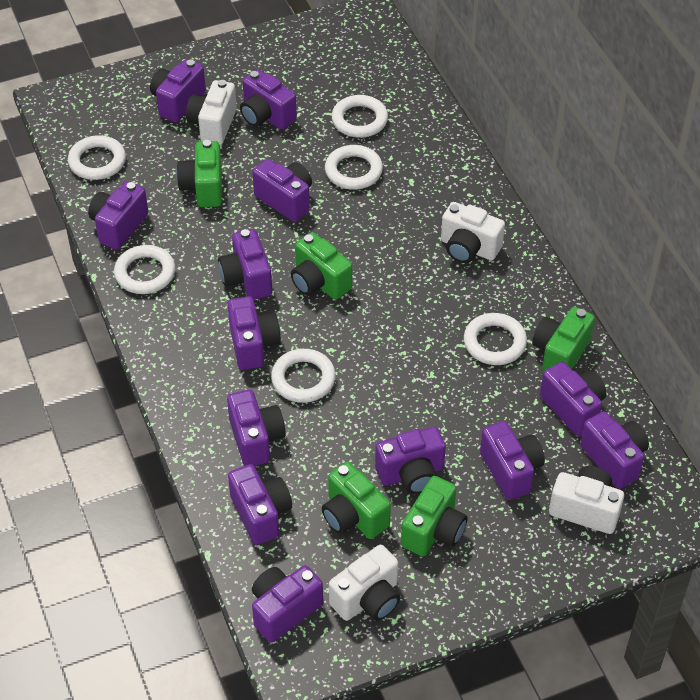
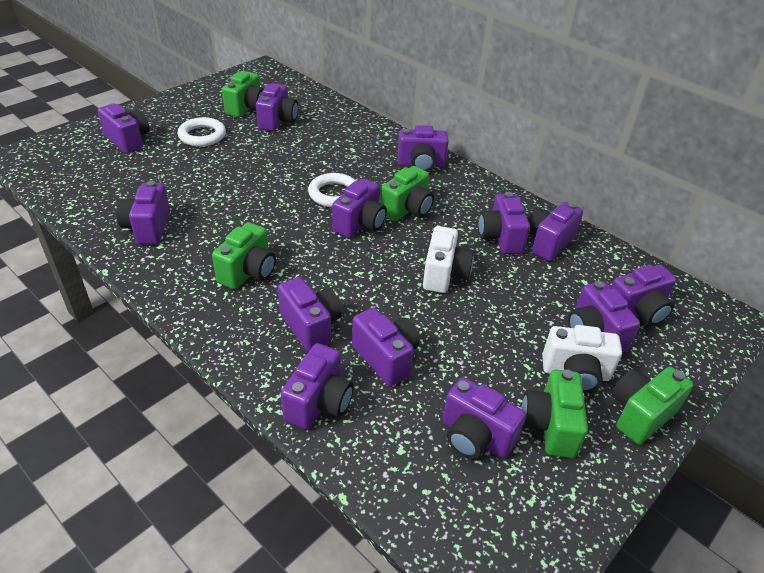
white camera: 4 -> 2
white ring: 6 -> 2

